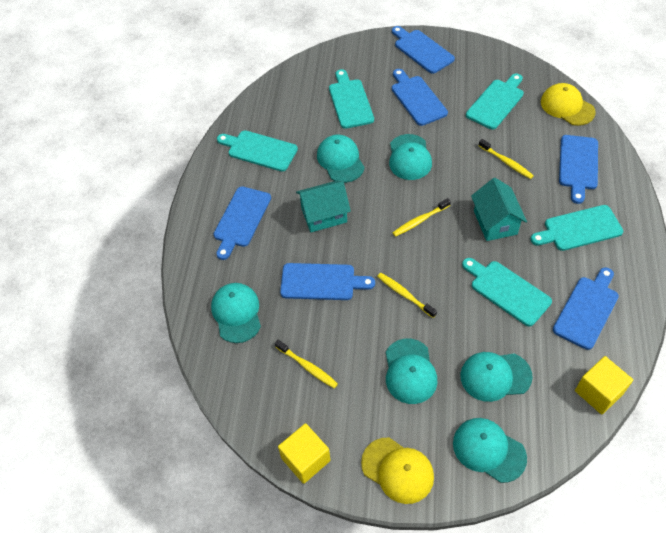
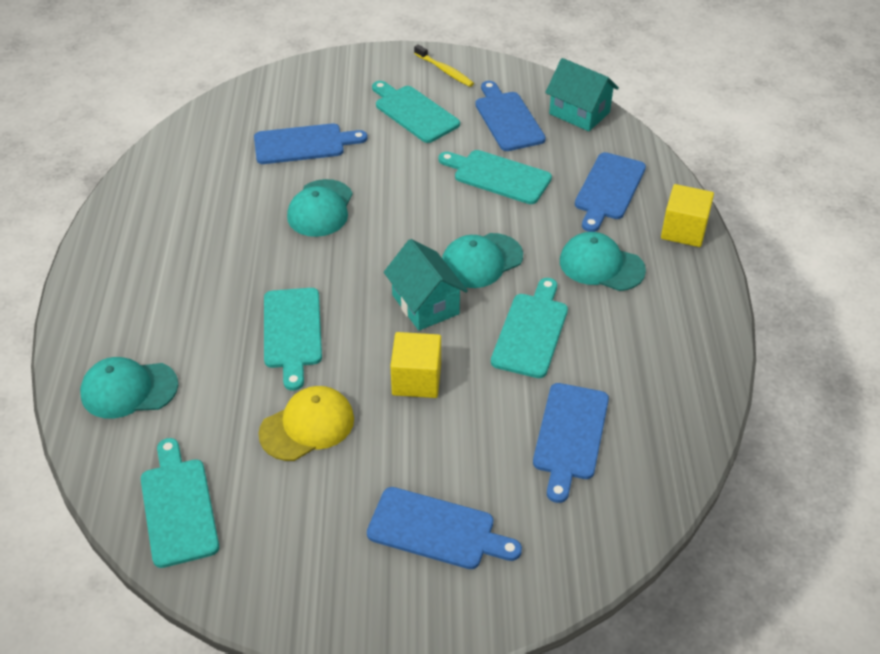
blue cutting board: 6 -> 5
turquoise cap: 6 -> 4
yellow cap: 2 -> 1
yellow toothbrush: 4 -> 1

